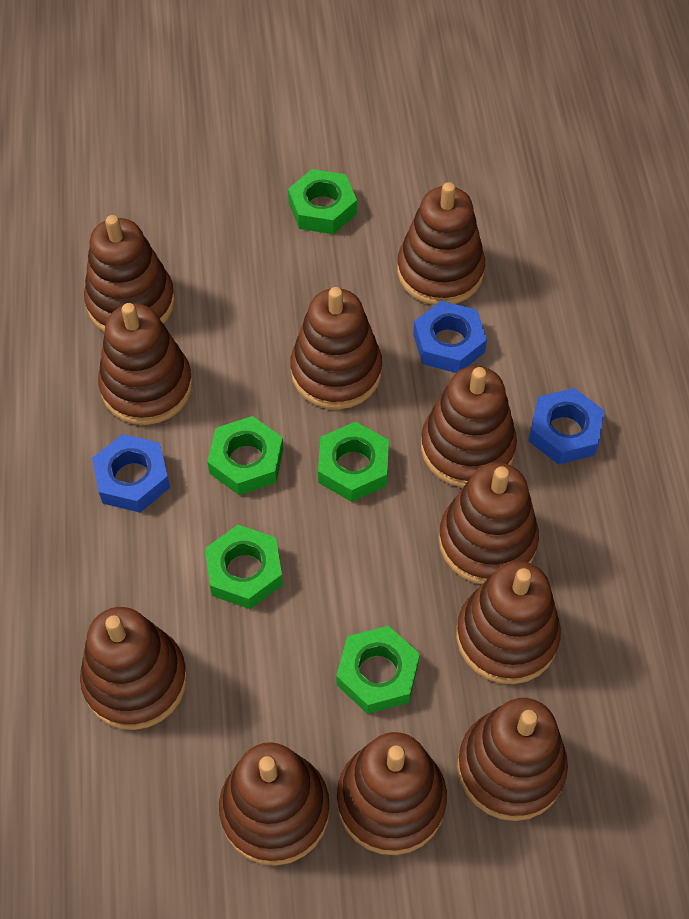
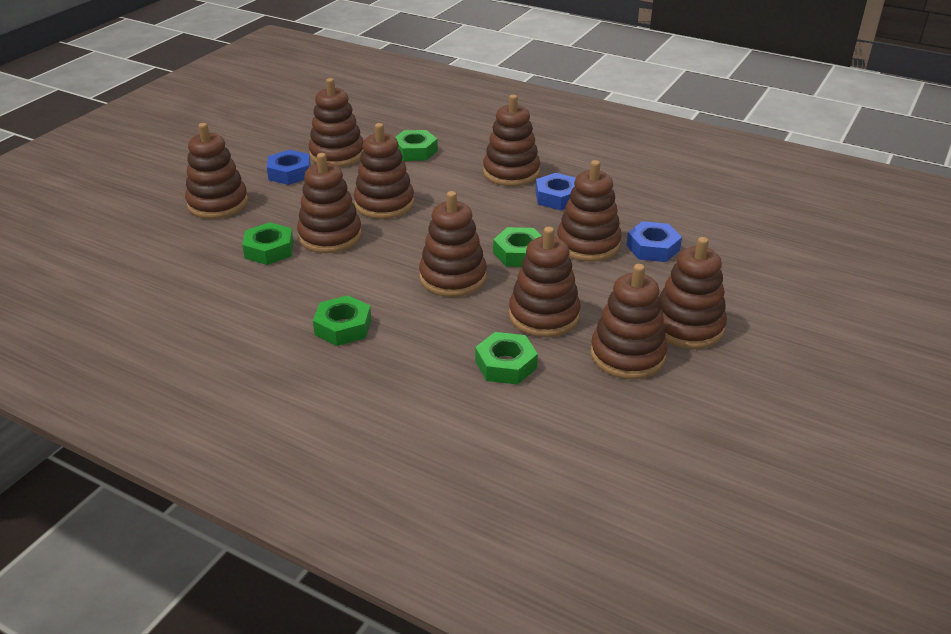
brown stacking toy: 11 -> 10

